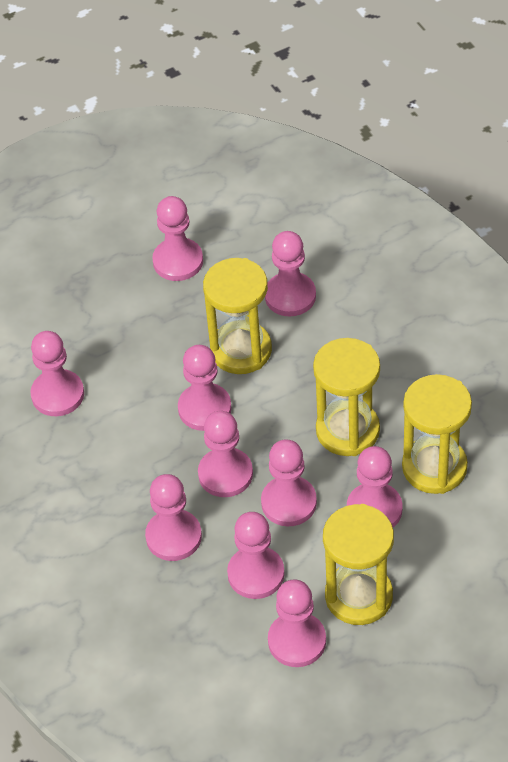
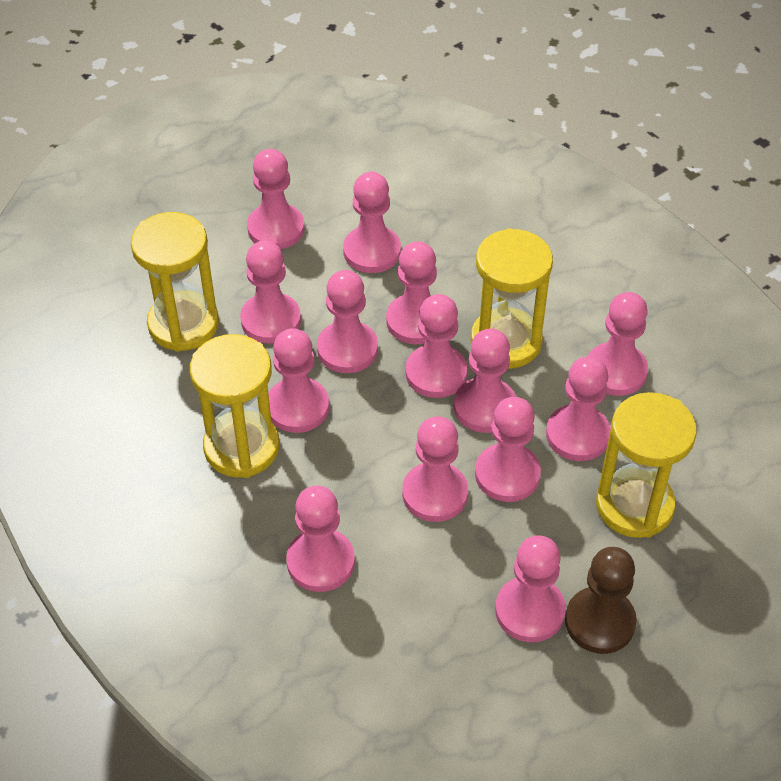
brown pawn: 0 -> 1
pink pawn: 10 -> 14

